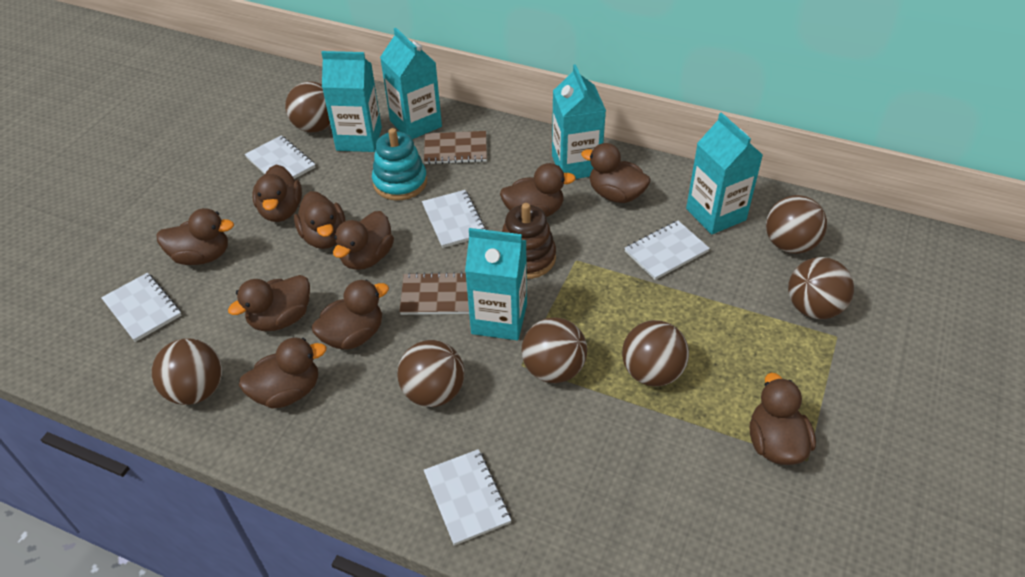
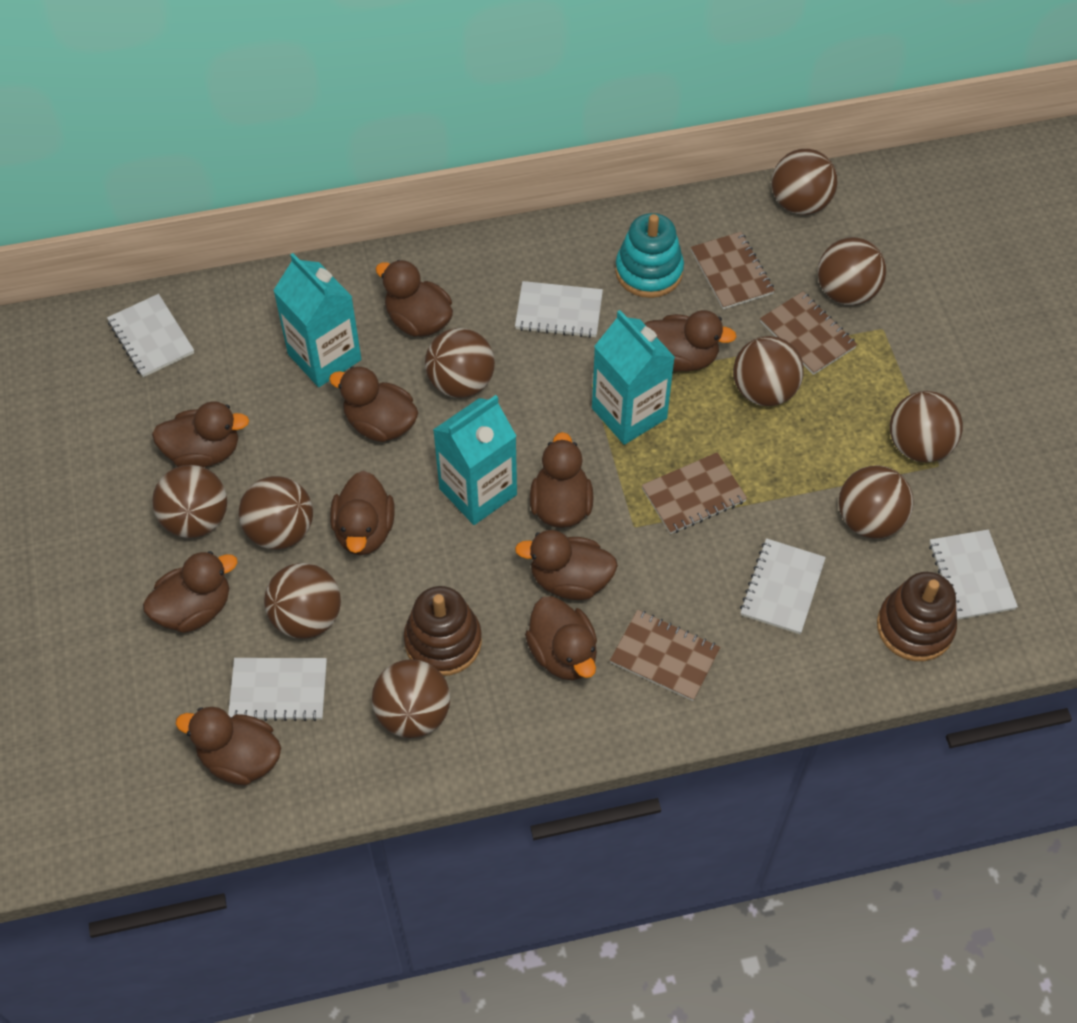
brown ball: 7 -> 10
brown notebook: 2 -> 4
brown stacking toy: 1 -> 2
turquoise carton: 5 -> 3

